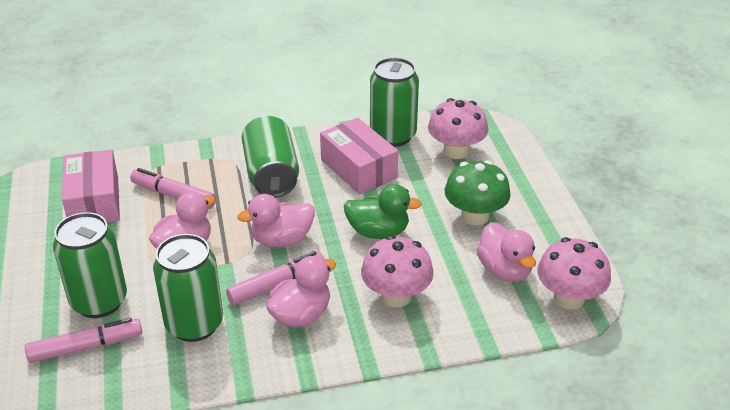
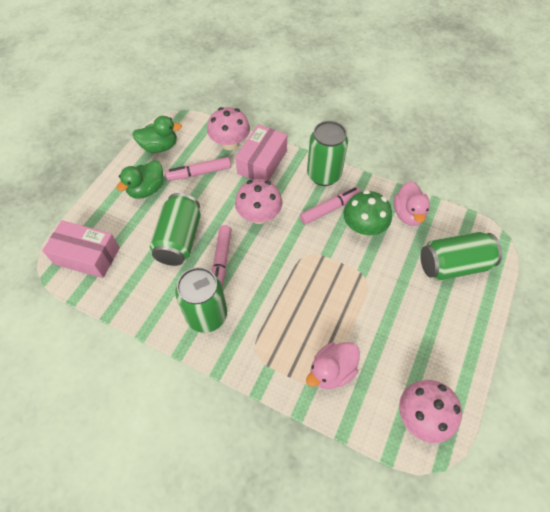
green duck: 1 -> 2
pink duck: 4 -> 2

